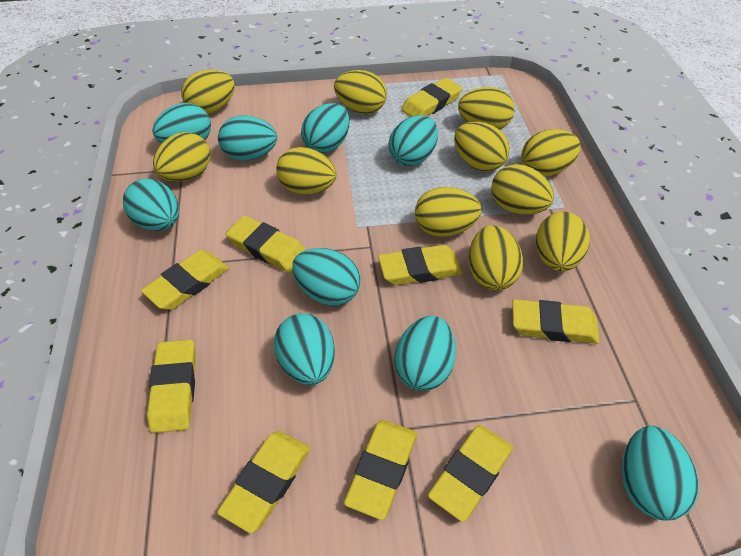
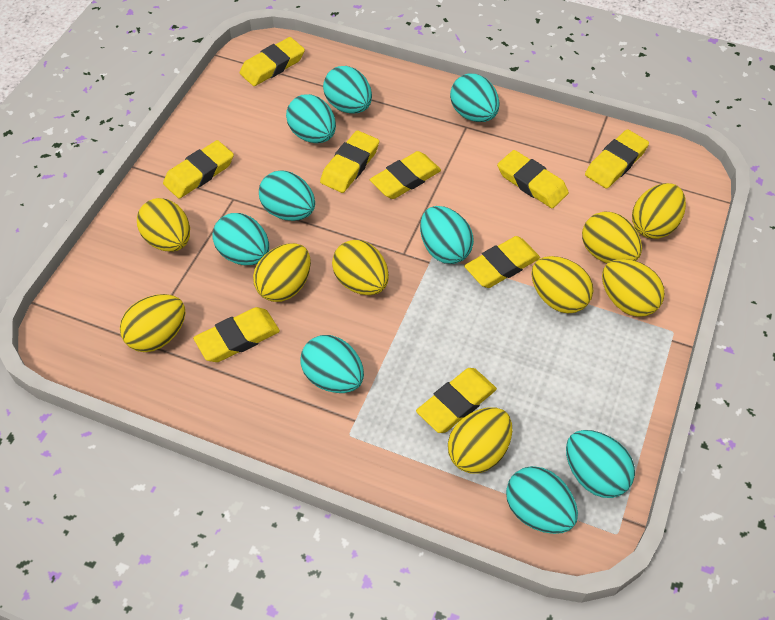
yellow egg: 11 -> 9

